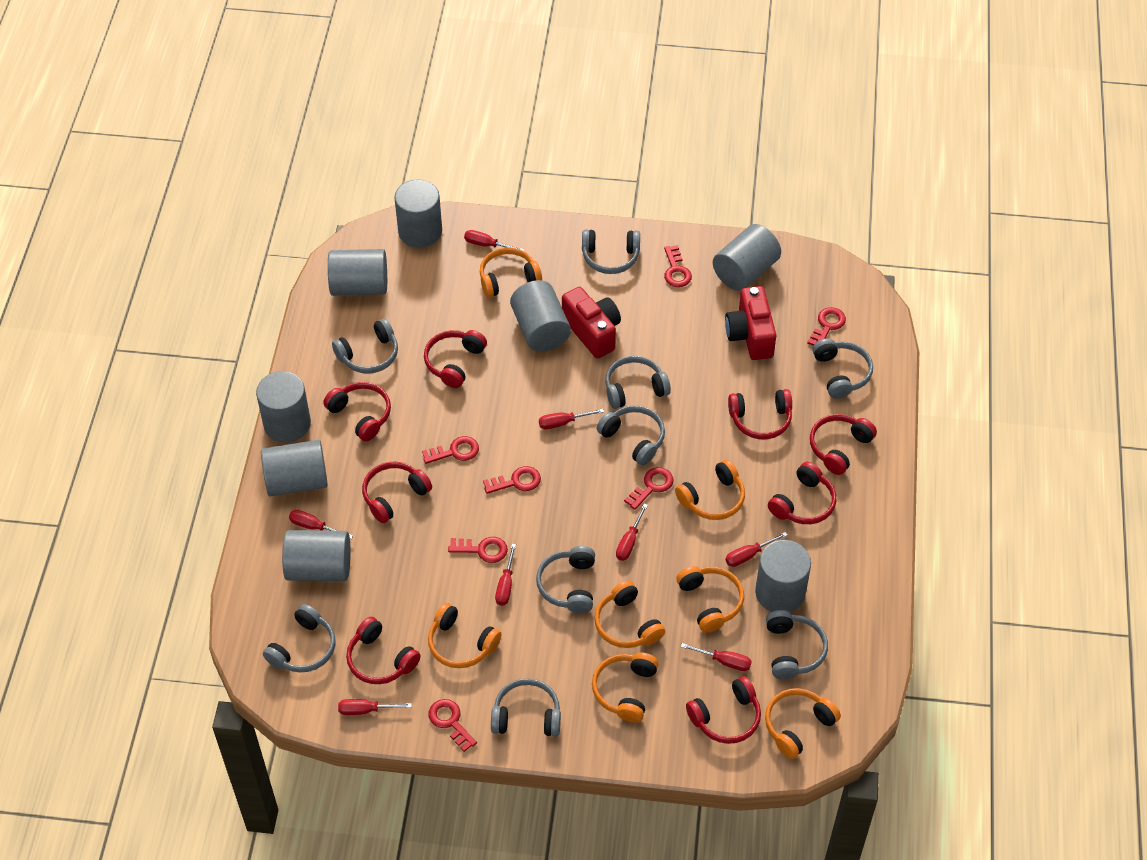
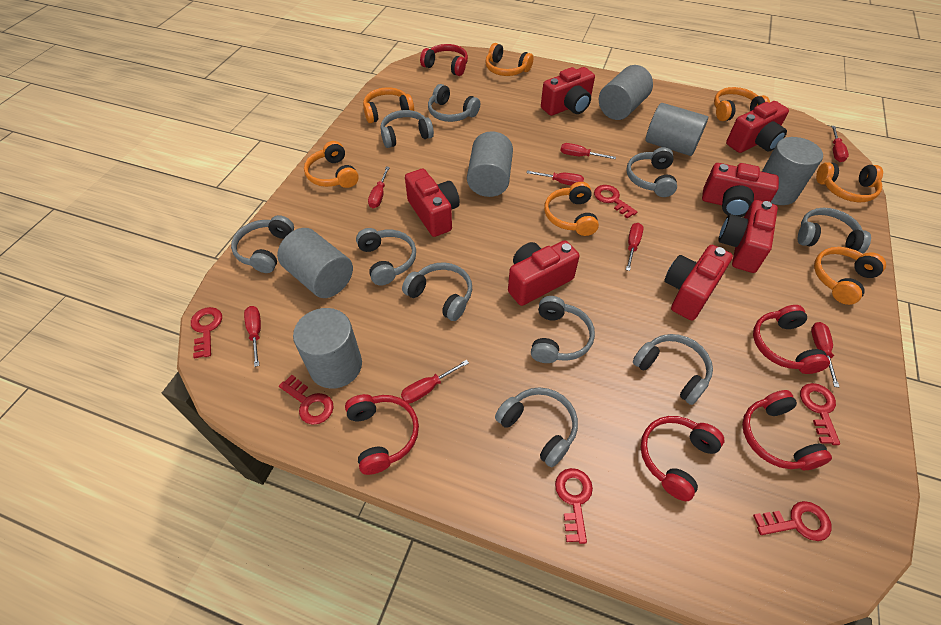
grey cylinder: 8 -> 6
grey headphones: 9 -> 10
red camera: 2 -> 7
red headphones: 8 -> 5
red key: 7 -> 6

